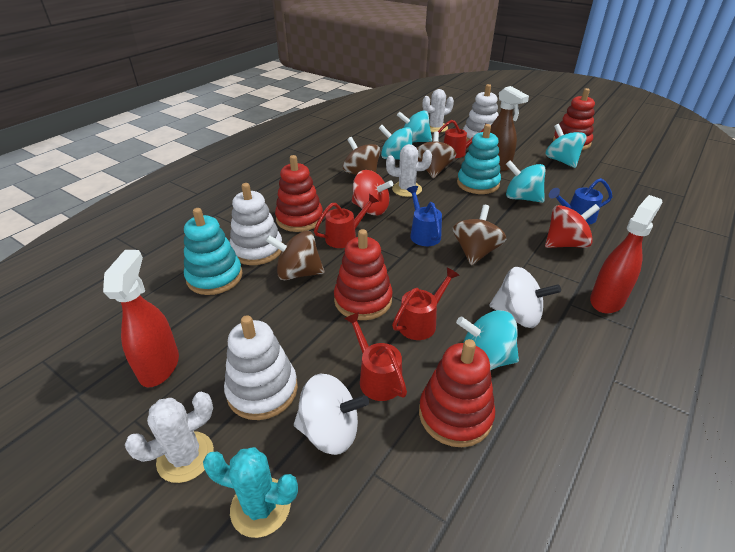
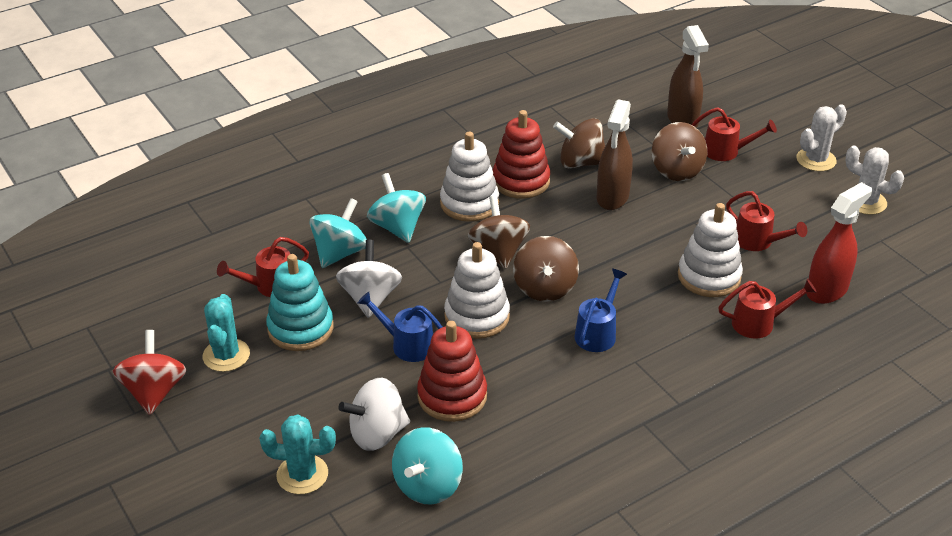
brown spray bottle: 1 -> 2
red spinning top: 2 -> 1
red spray bottle: 2 -> 1
red stacking toy: 4 -> 2
turquoise cactus: 1 -> 2
turquoise spinning top: 5 -> 3
turquoise stacking toy: 2 -> 1
white cactus: 3 -> 2

